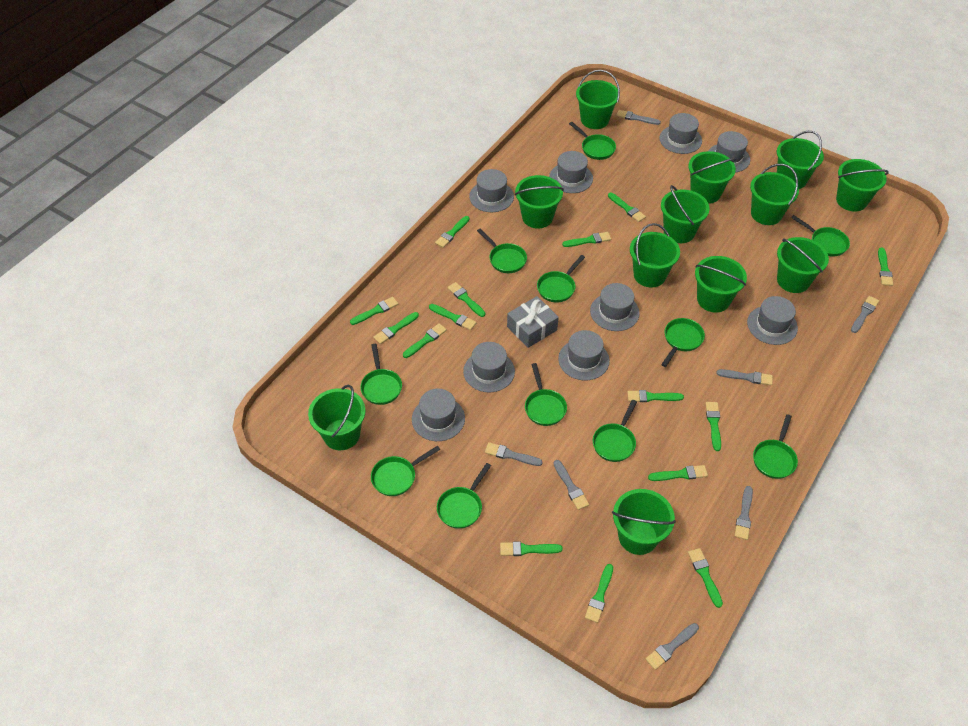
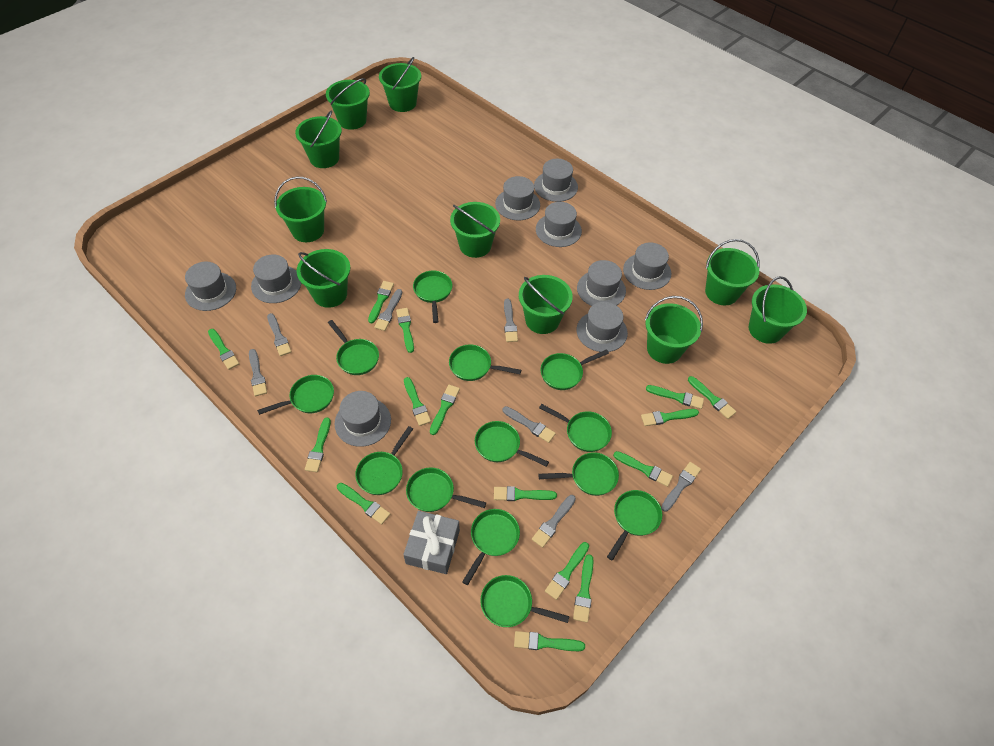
green bucket: 12 -> 10
green pan: 11 -> 13

